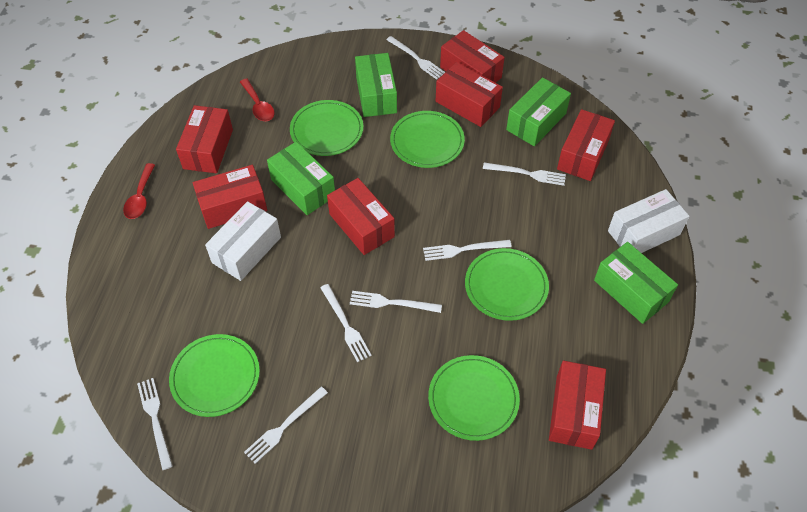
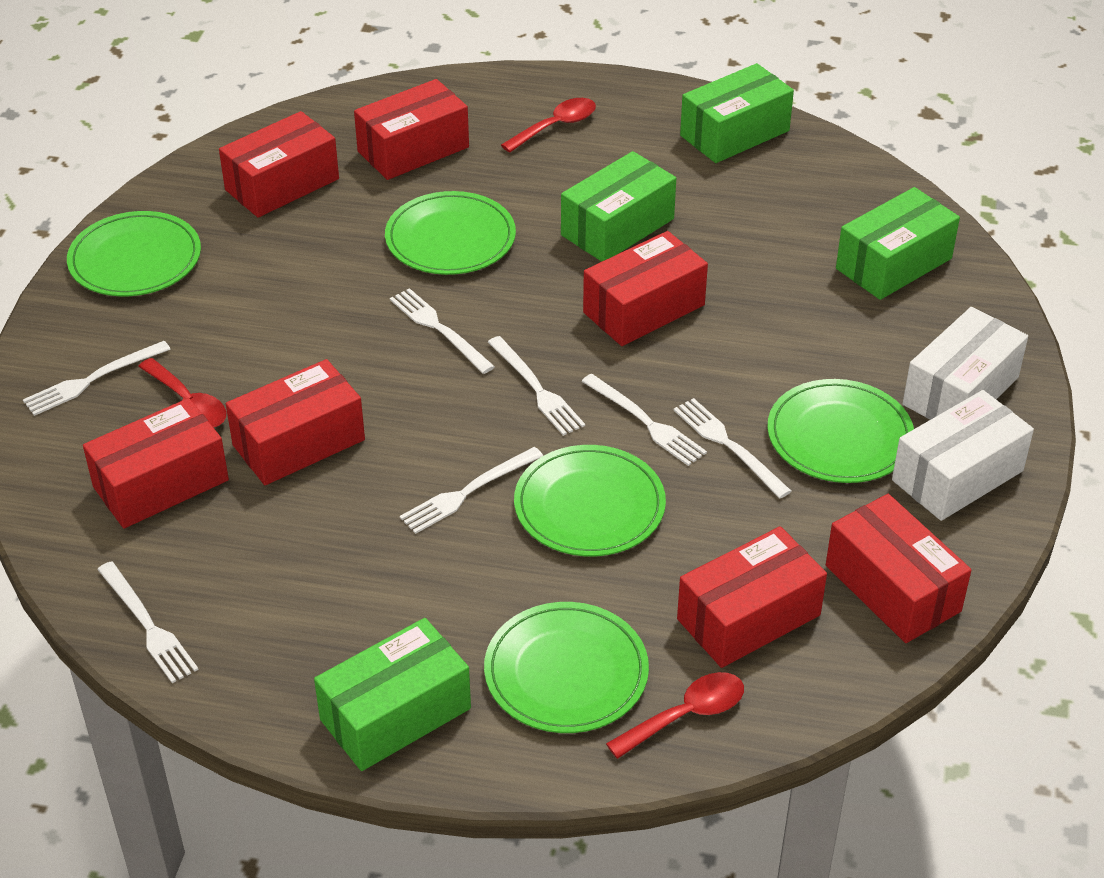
red spoon: 2 -> 3

